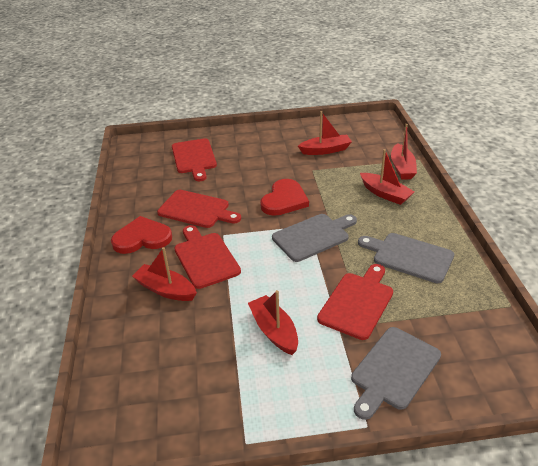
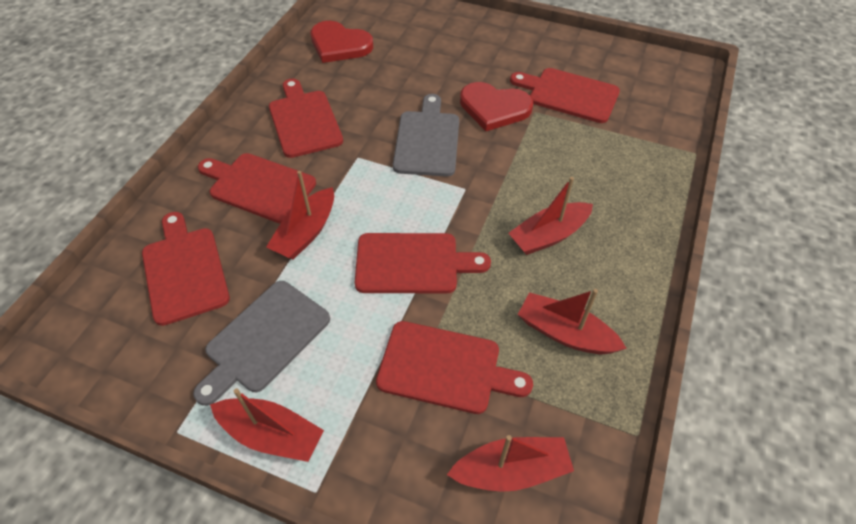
grey cutting board: 3 -> 2
red cutting board: 4 -> 6

